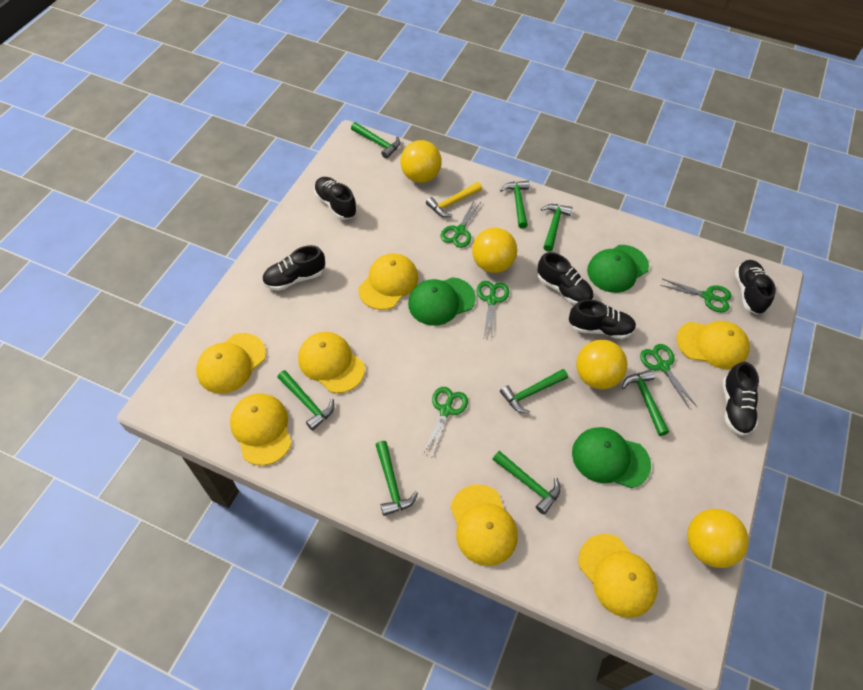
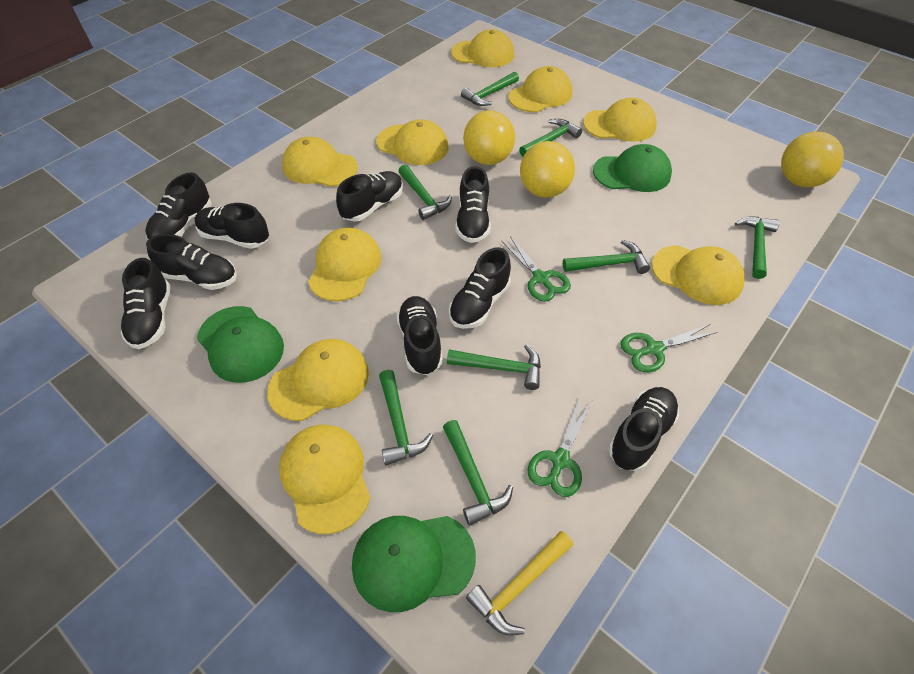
black shoe: 6 -> 9
green scissors: 5 -> 3
yellow ball: 4 -> 3
yellow cap: 7 -> 9

